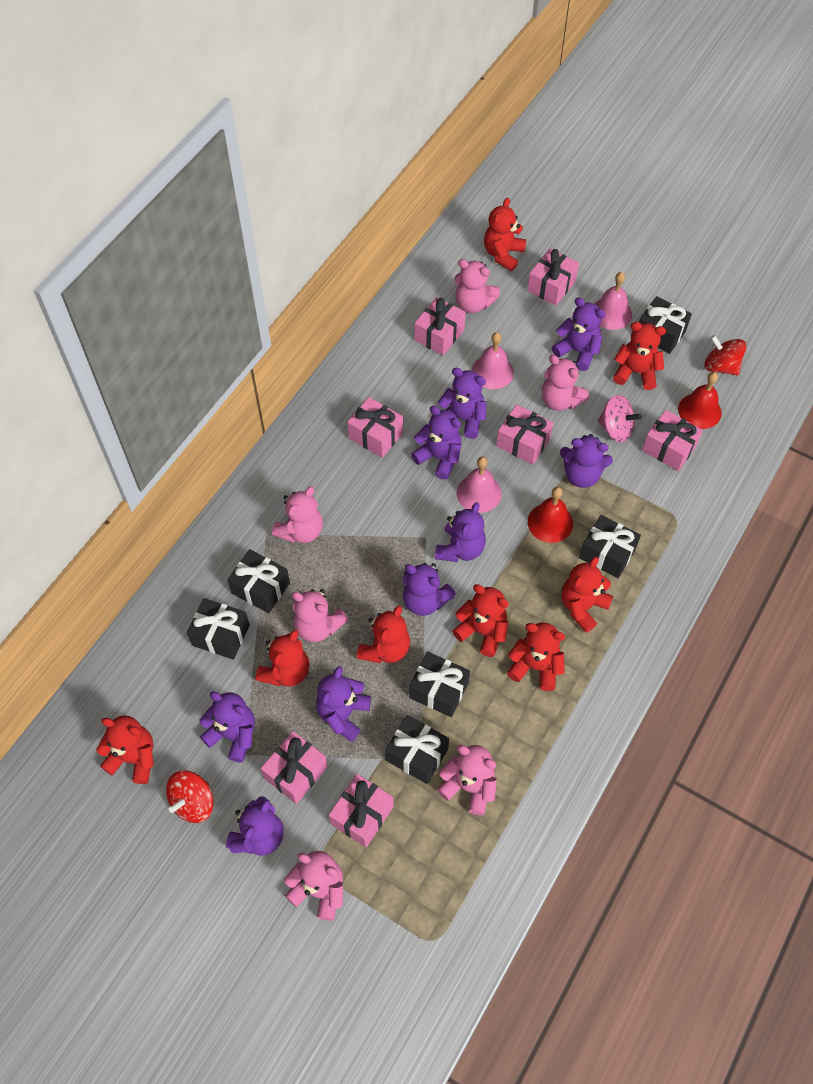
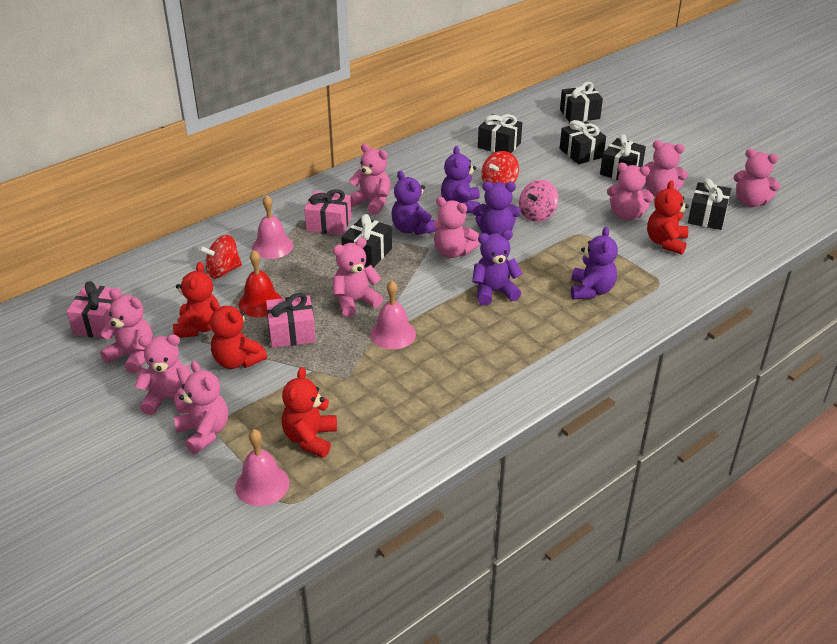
pink gift: 7 -> 3
pink teddy bear: 6 -> 9
purple teddy bear: 9 -> 5
red bell: 2 -> 1
red teddy bear: 8 -> 4

